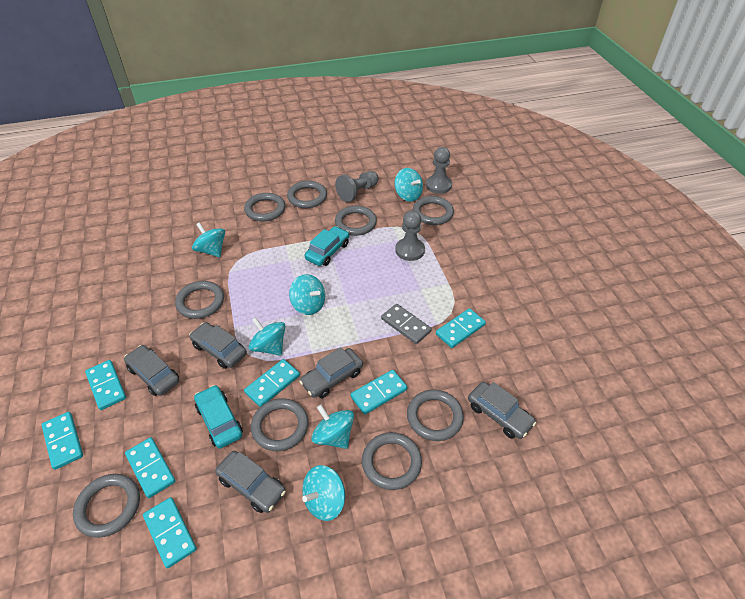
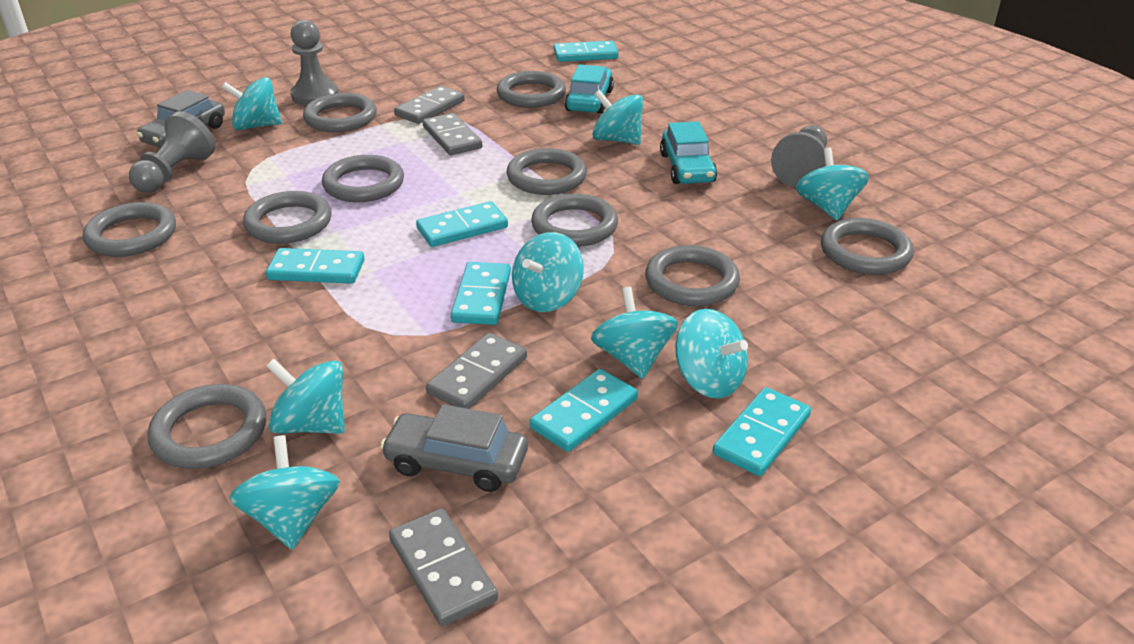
grey car: 5 -> 2
grey domino: 1 -> 4
grey ring: 9 -> 10
turquoise domino: 7 -> 6
turquoise spinning top: 6 -> 8

